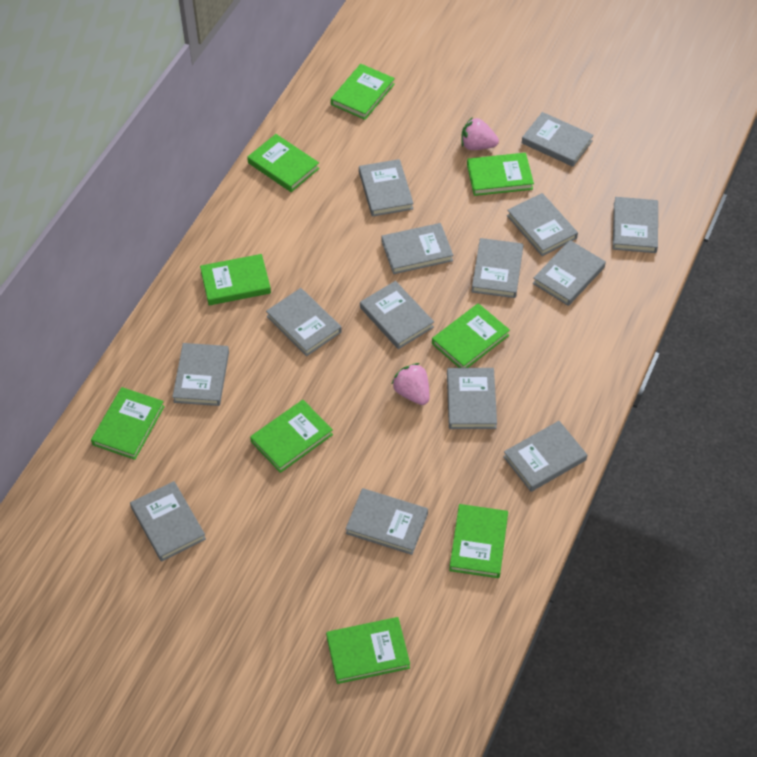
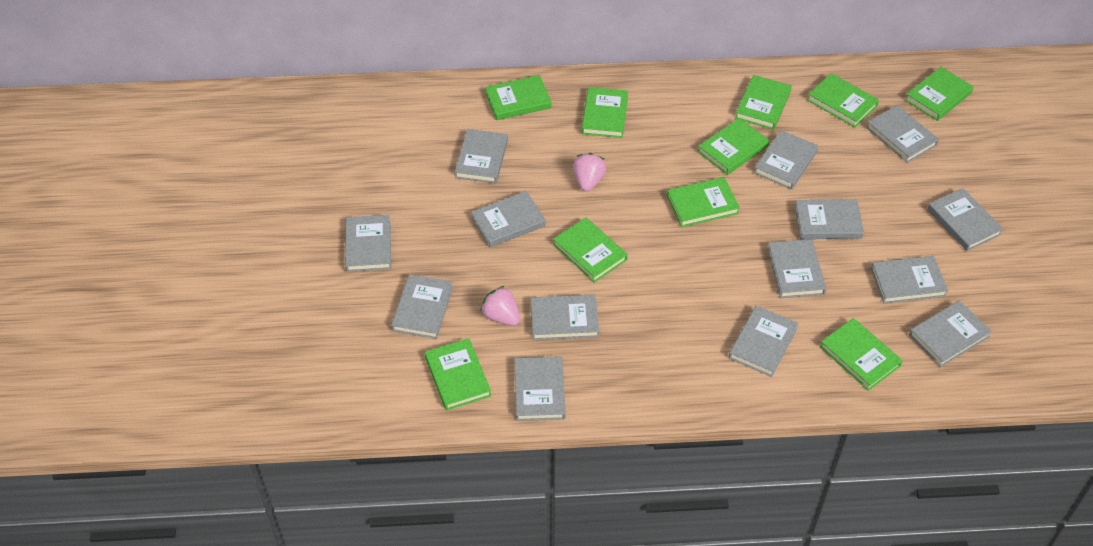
green book: 9 -> 10

